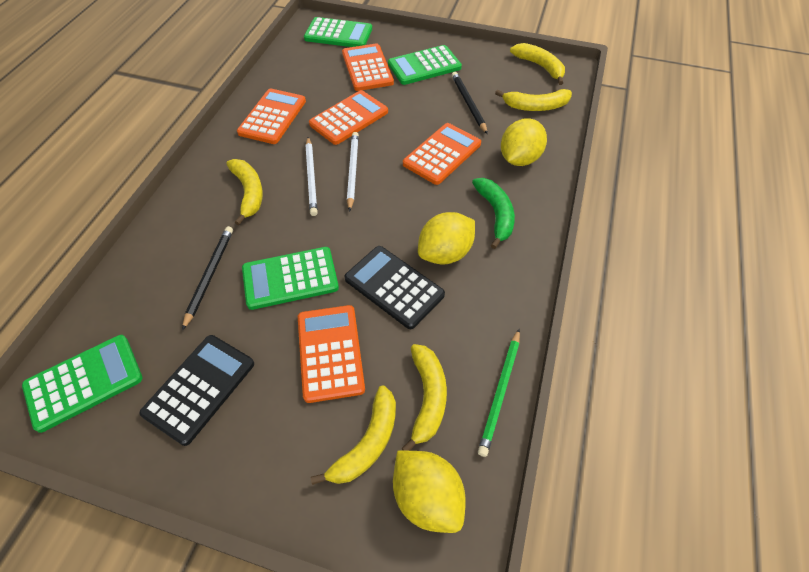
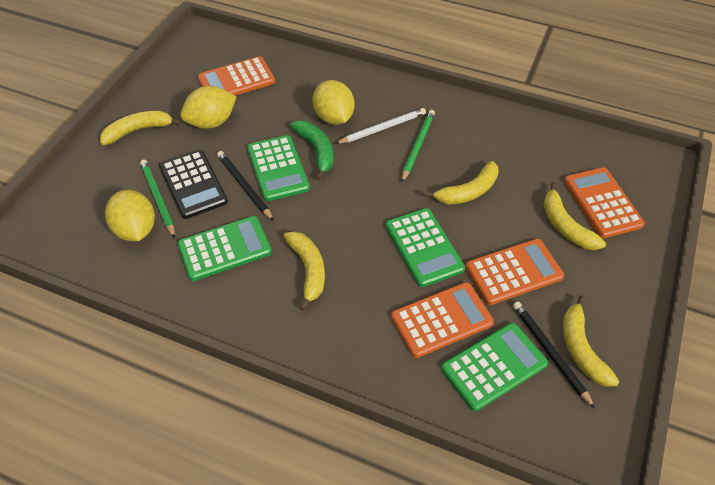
black calculator: 2 -> 1
green pencil: 1 -> 2
orange calculator: 5 -> 4
white pencil: 2 -> 1

